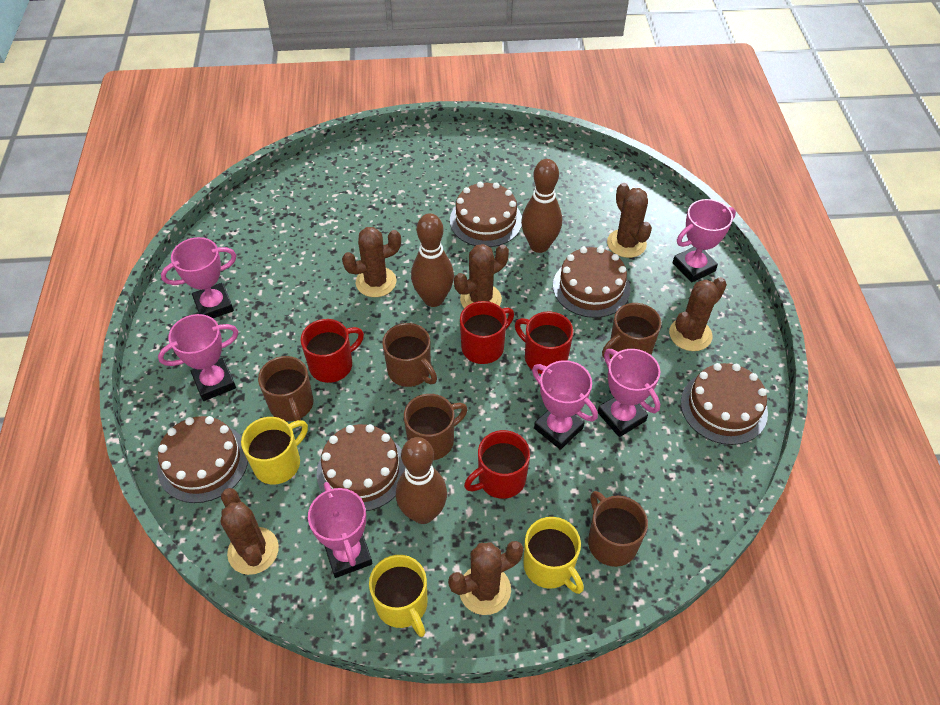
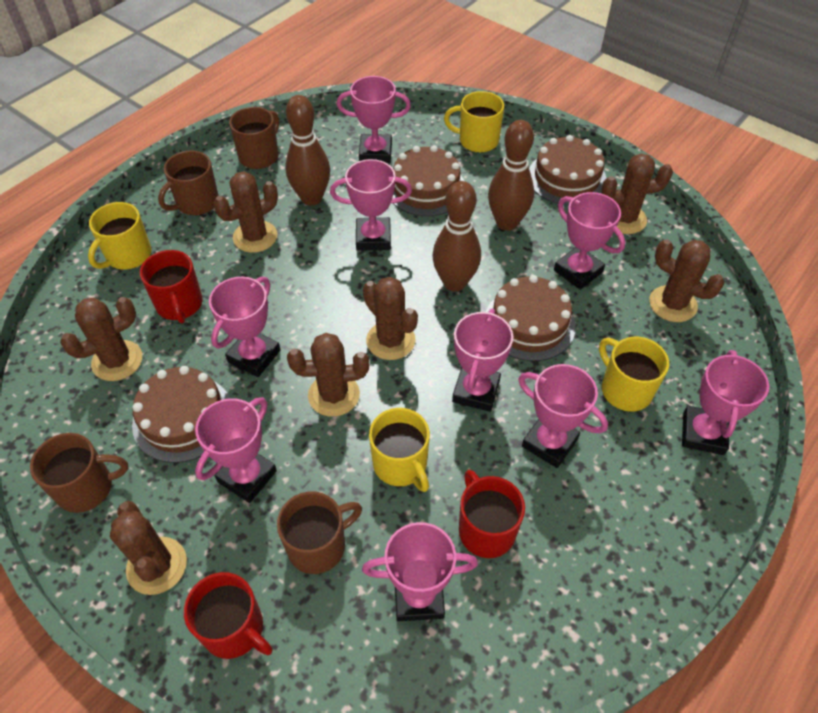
brown cactus: 6 -> 7
brown cake: 5 -> 4
brown mug: 5 -> 4
pink trophy: 6 -> 9
red mug: 4 -> 3
yellow mug: 3 -> 4

